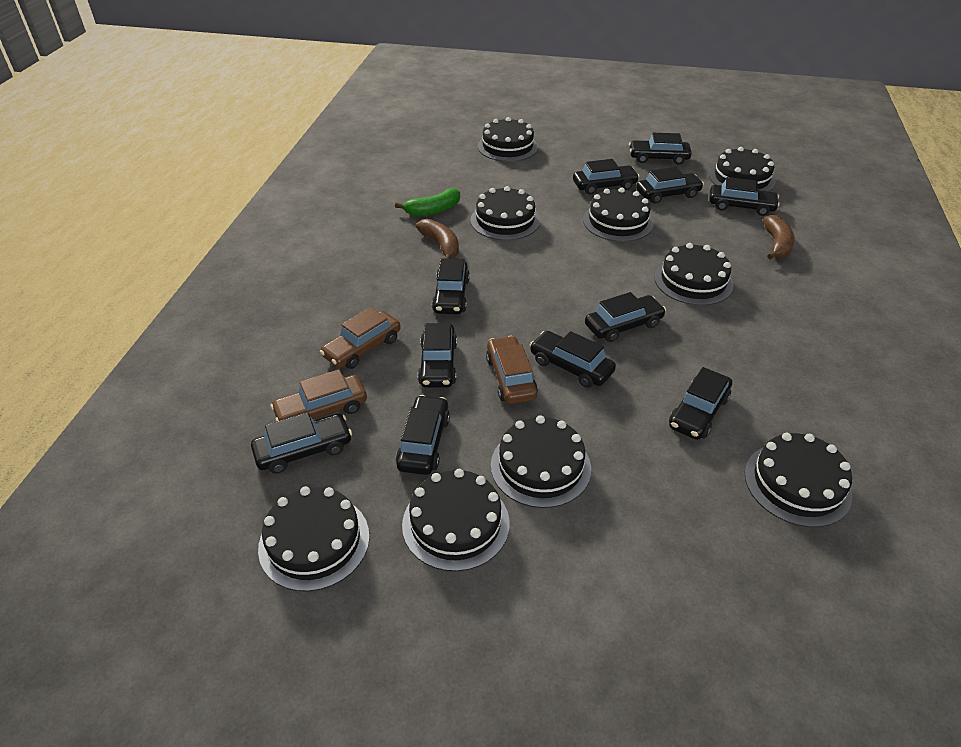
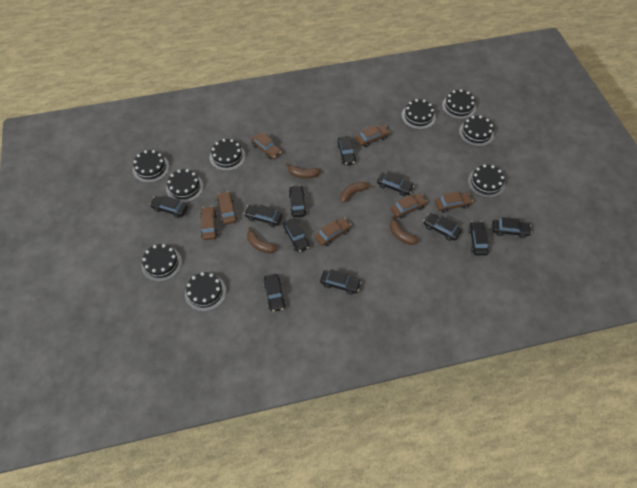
brown banana: 2 -> 4
brown car: 3 -> 7
green banana: 1 -> 0

